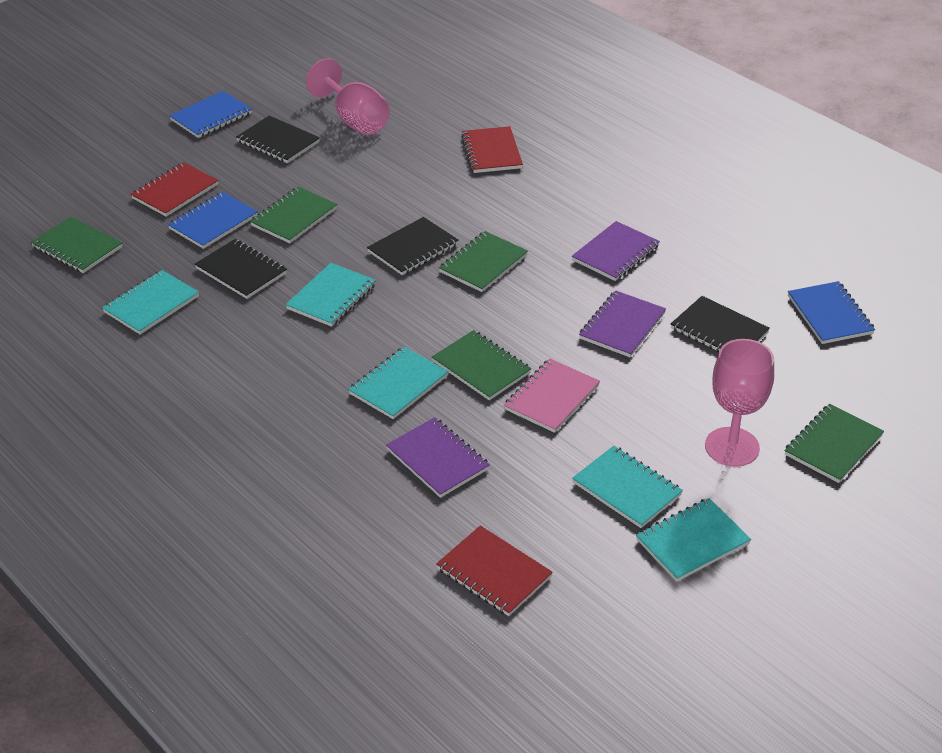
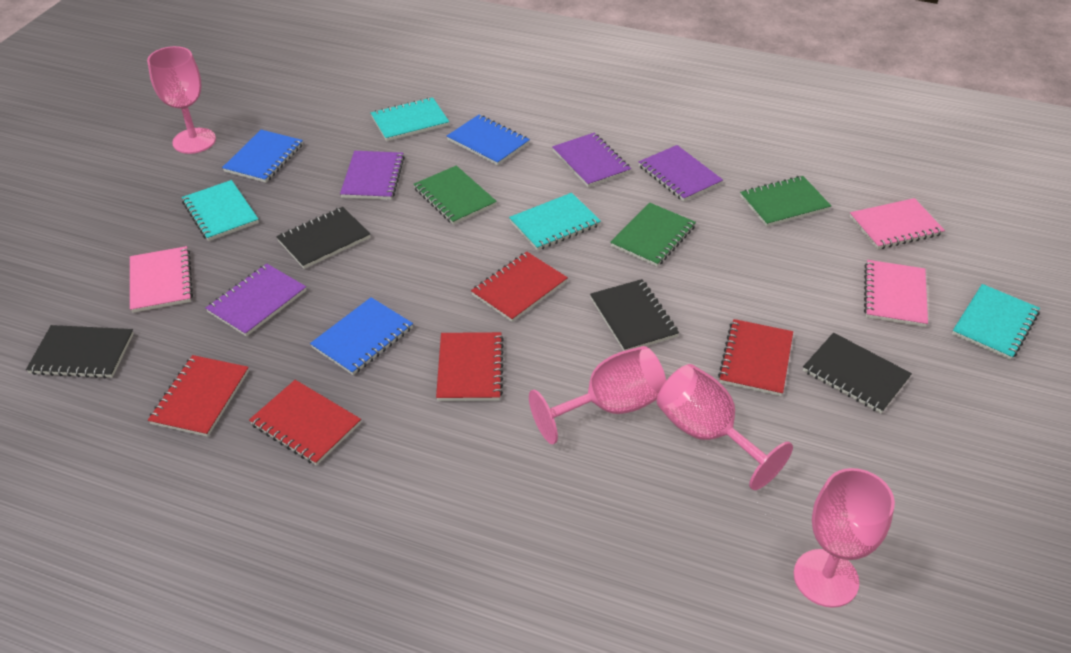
green notebook: 5 -> 3
pink goblet: 2 -> 4
pink notebook: 1 -> 3
purple notebook: 3 -> 4
red notebook: 3 -> 5
turquoise notebook: 5 -> 4

